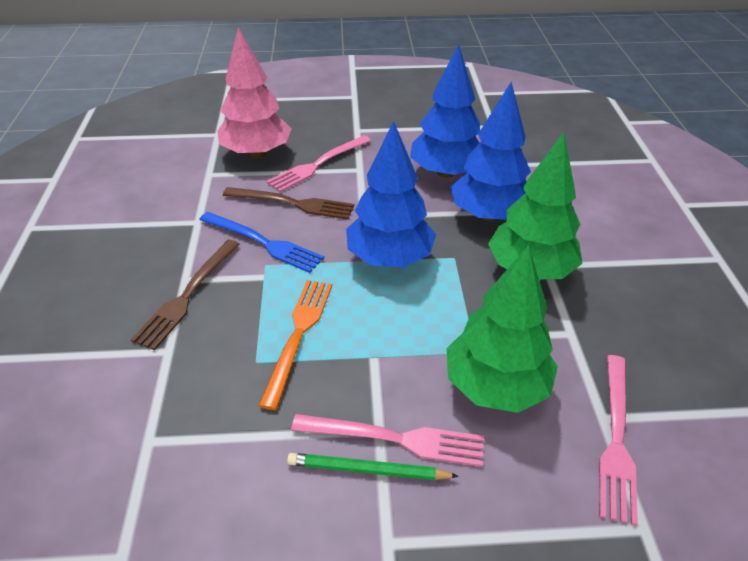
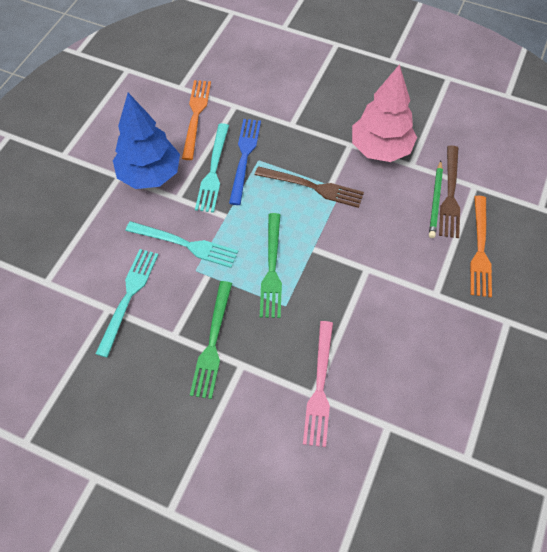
blue tree: 3 -> 1
green fork: 0 -> 2
green tree: 2 -> 0
orange fork: 1 -> 2
pink fork: 3 -> 1
turquoise fork: 0 -> 3

